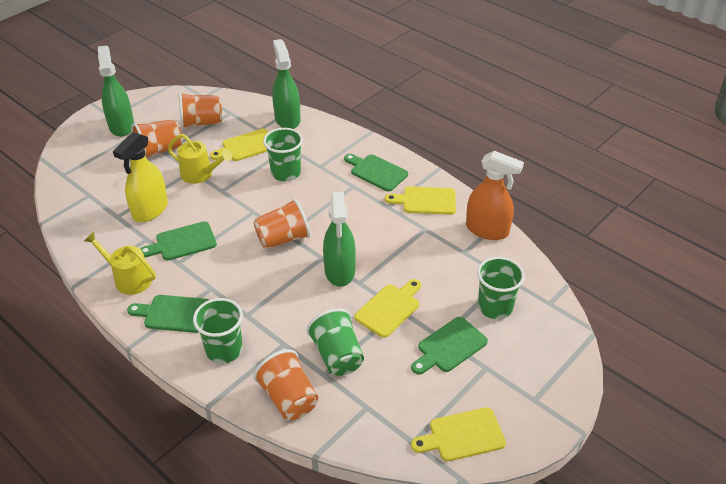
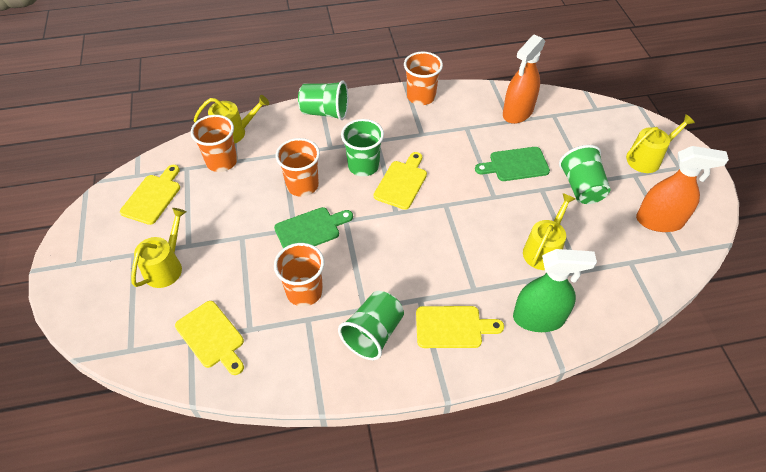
green cutting board: 4 -> 2
green spray bottle: 3 -> 1
orange spray bottle: 1 -> 2
yellow spray bottle: 1 -> 0
yellow watering can: 2 -> 4

